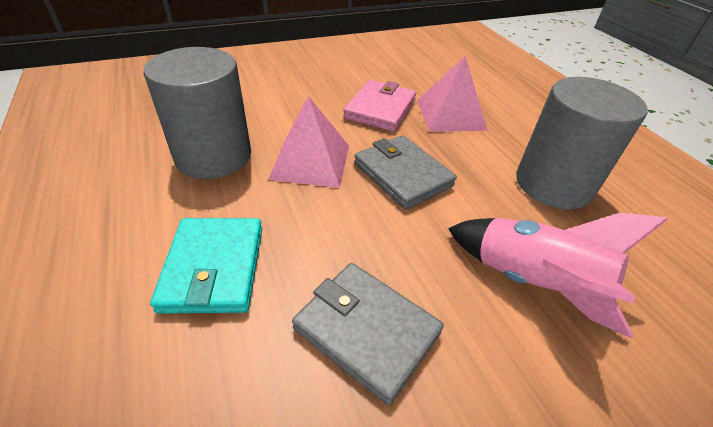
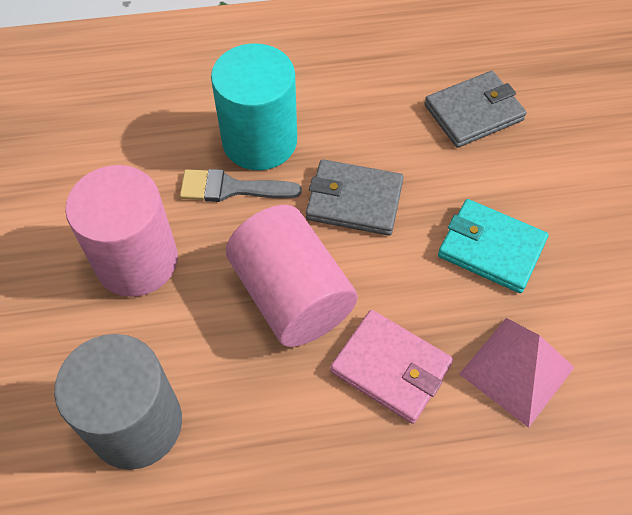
grey brush: 0 -> 1
grey cylinder: 2 -> 1
pink cylinder: 0 -> 2
pink pyramid: 2 -> 1
pink rocket: 1 -> 0
turquoise cylinder: 0 -> 1

